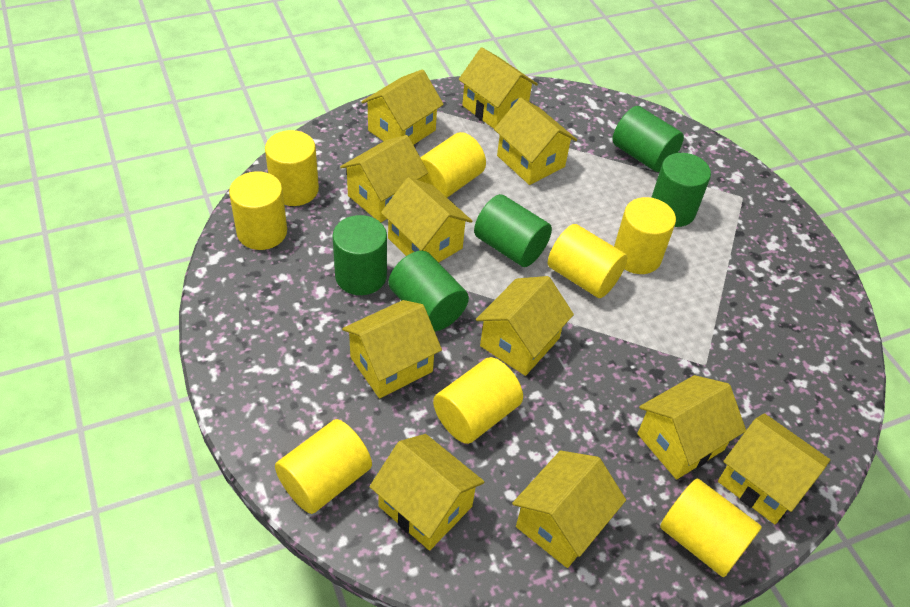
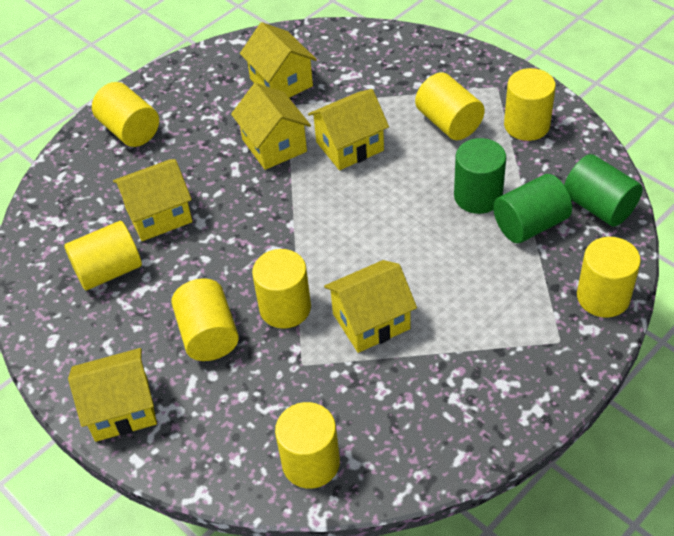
green cylinder: 5 -> 3
yellow house: 11 -> 6

